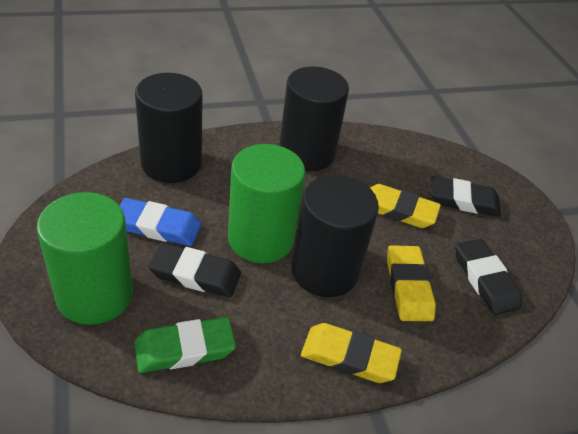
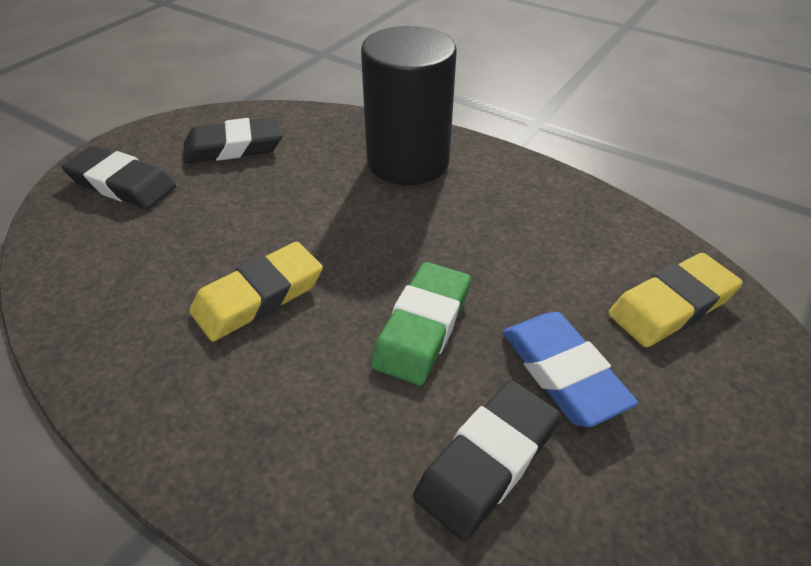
black cylinder: 3 -> 1
green cylinder: 2 -> 0
yellow eraser: 3 -> 2

